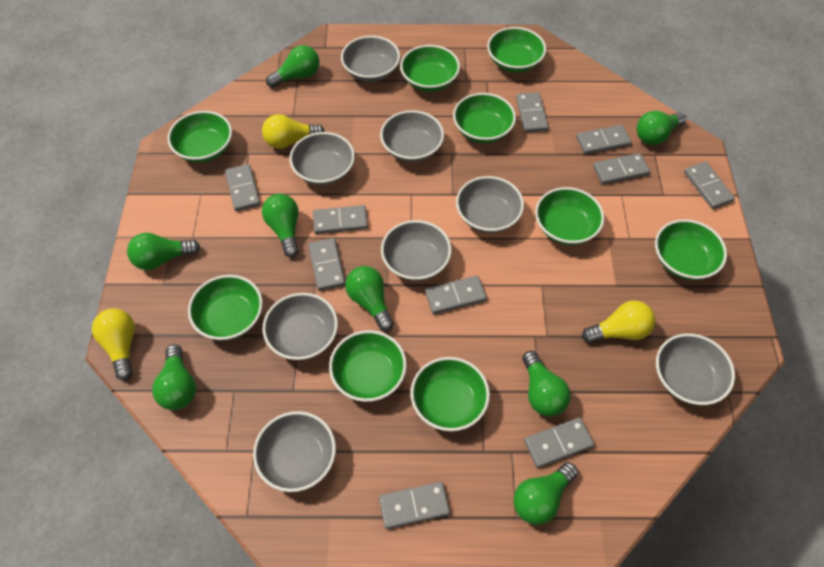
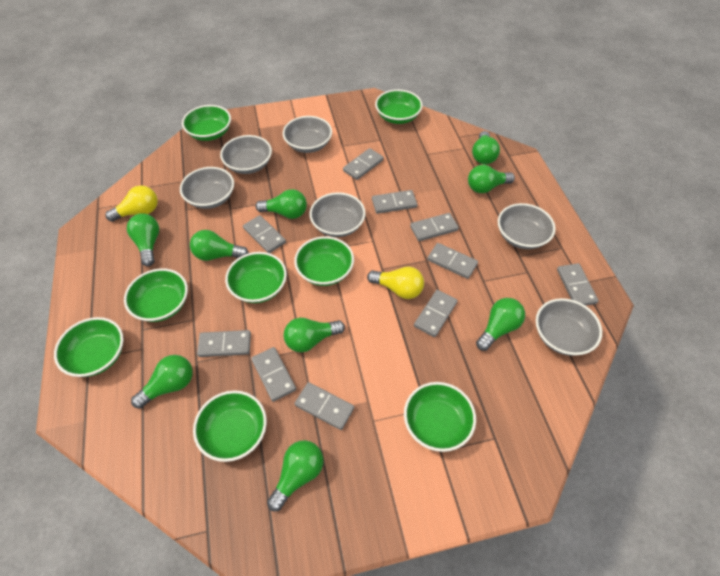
green bowl: 9 -> 8
green light bulb: 8 -> 9
grey bowl: 8 -> 6
yellow light bulb: 3 -> 2

